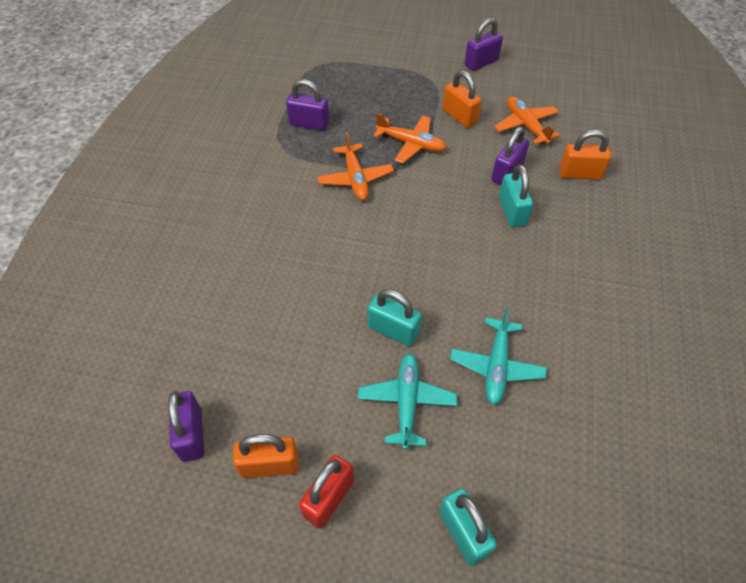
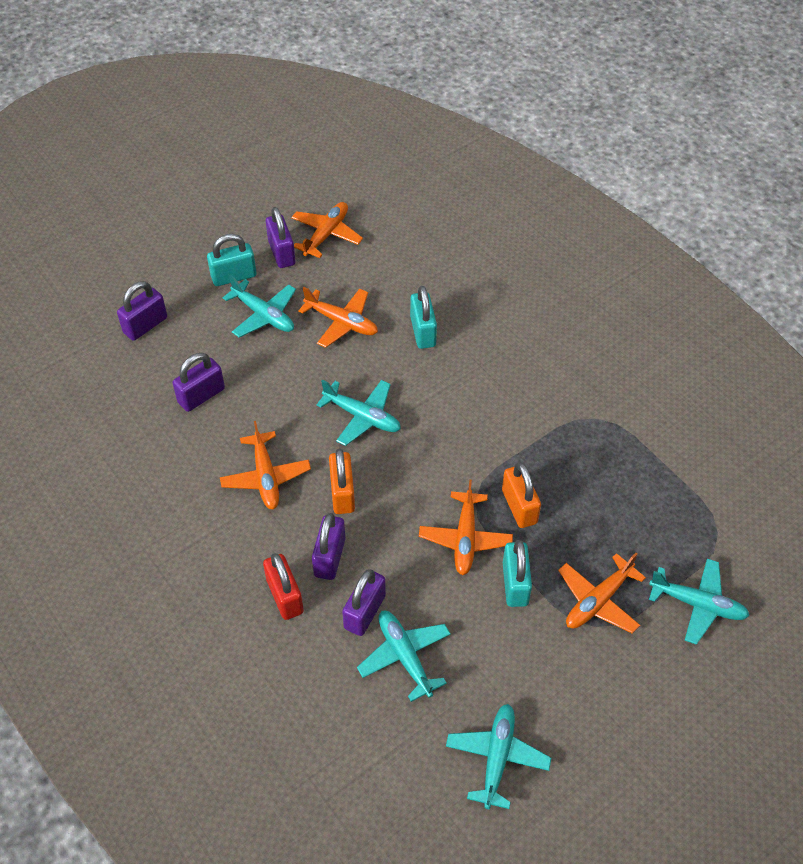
orange padlock: 3 -> 2
orange plane: 3 -> 5
purple padlock: 4 -> 5
turquoise plane: 2 -> 5

